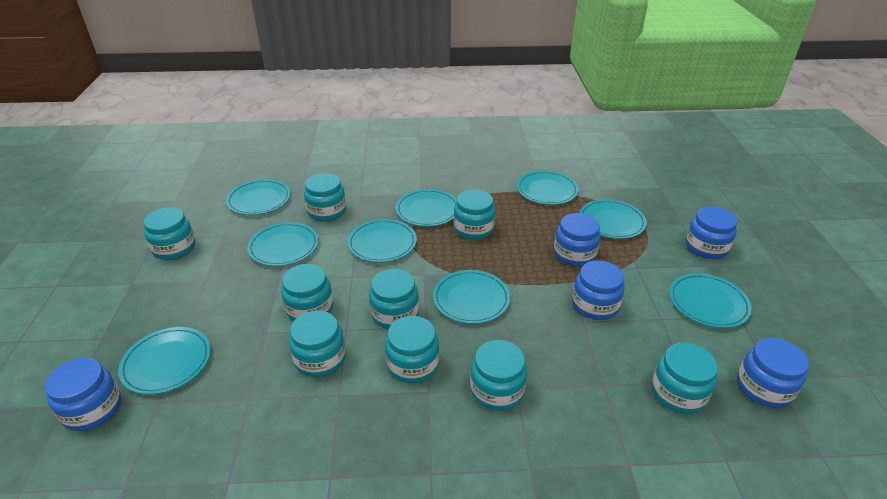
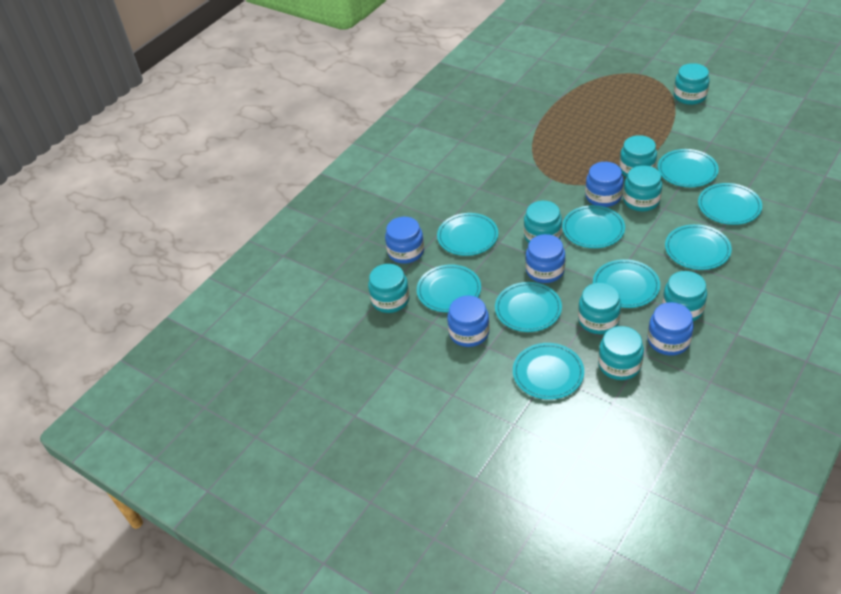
turquoise jar: 9 -> 8

